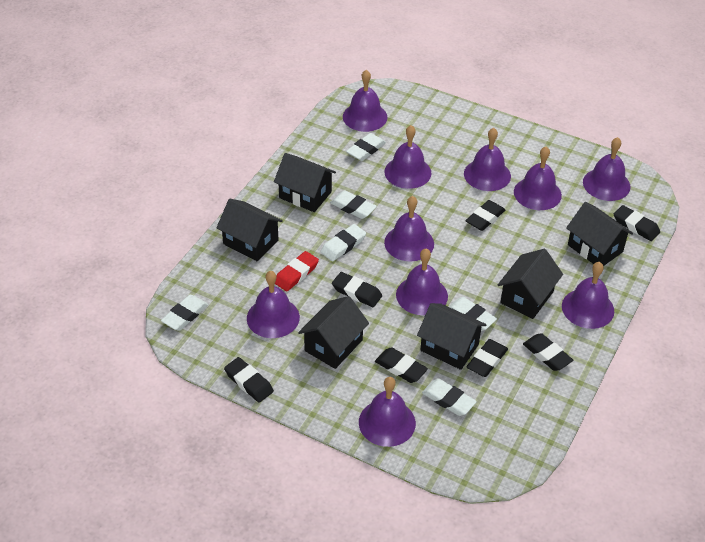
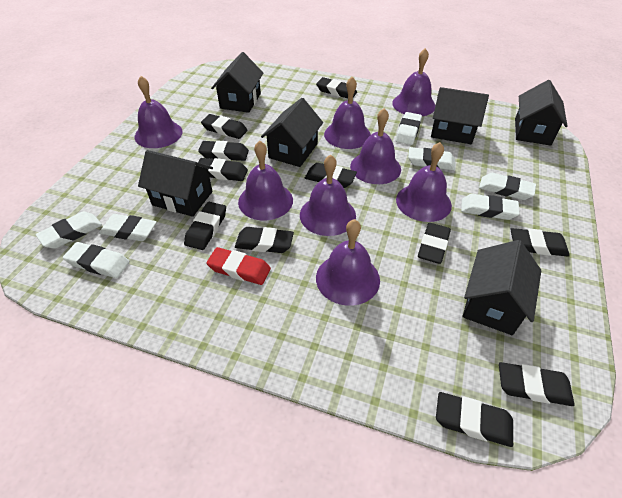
black eraser: 7 -> 11
purple bell: 10 -> 8
white eraser: 6 -> 7

